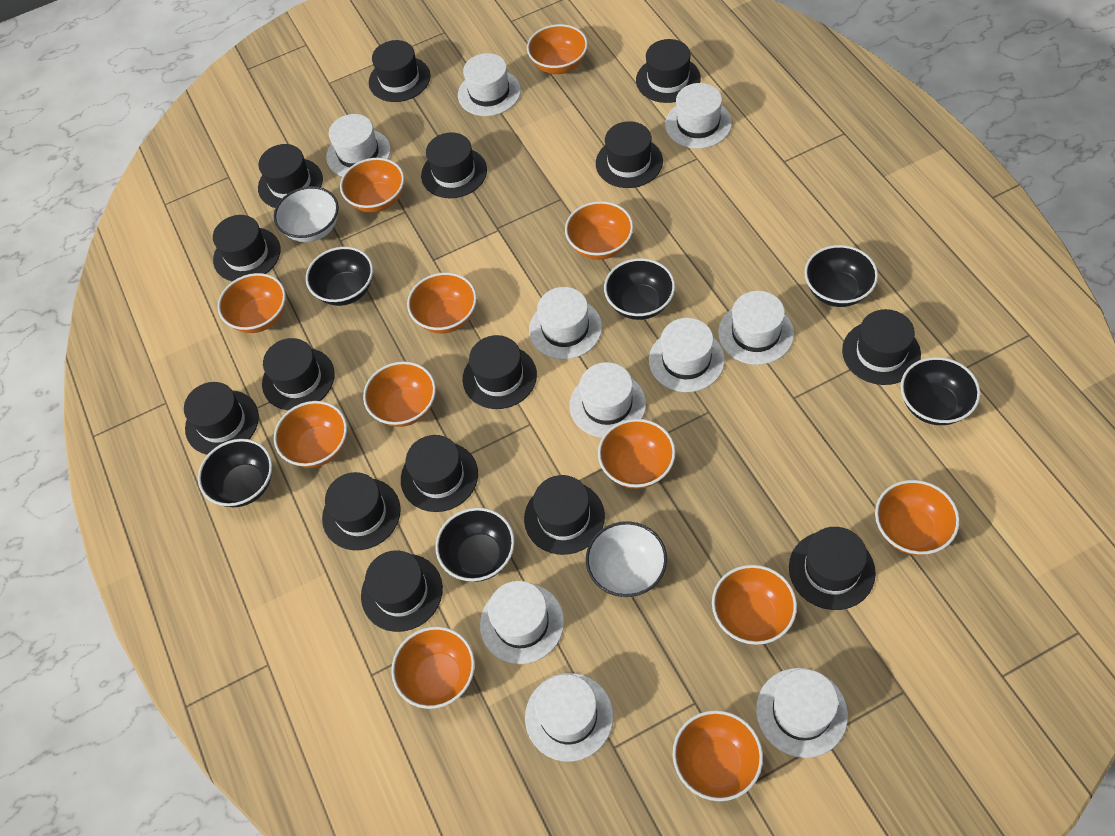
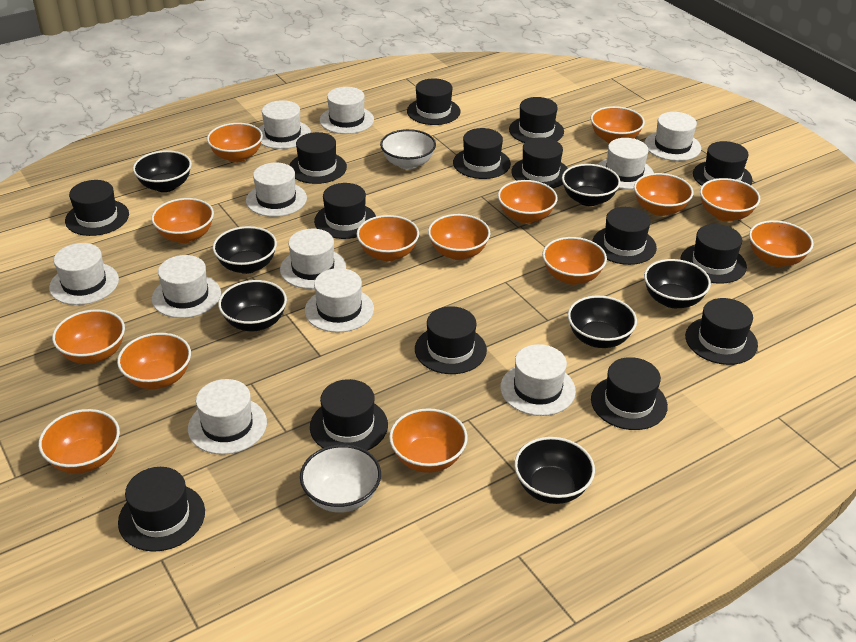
black bowl: 6 -> 7
orange bowl: 12 -> 14
white hat: 10 -> 11

